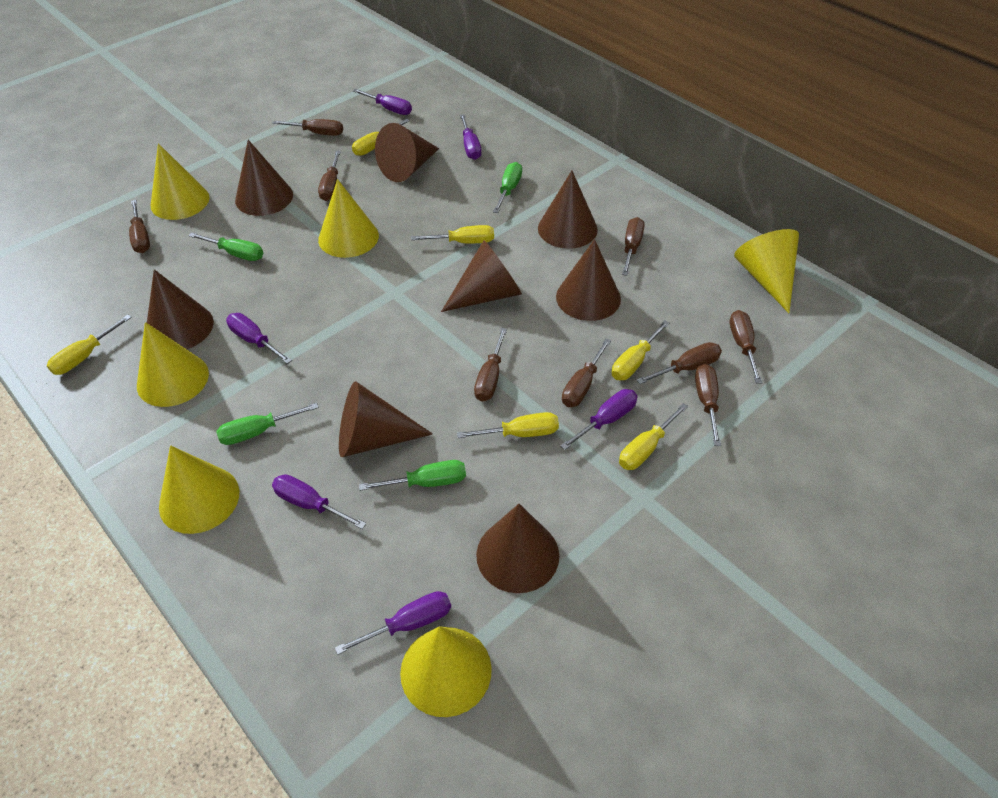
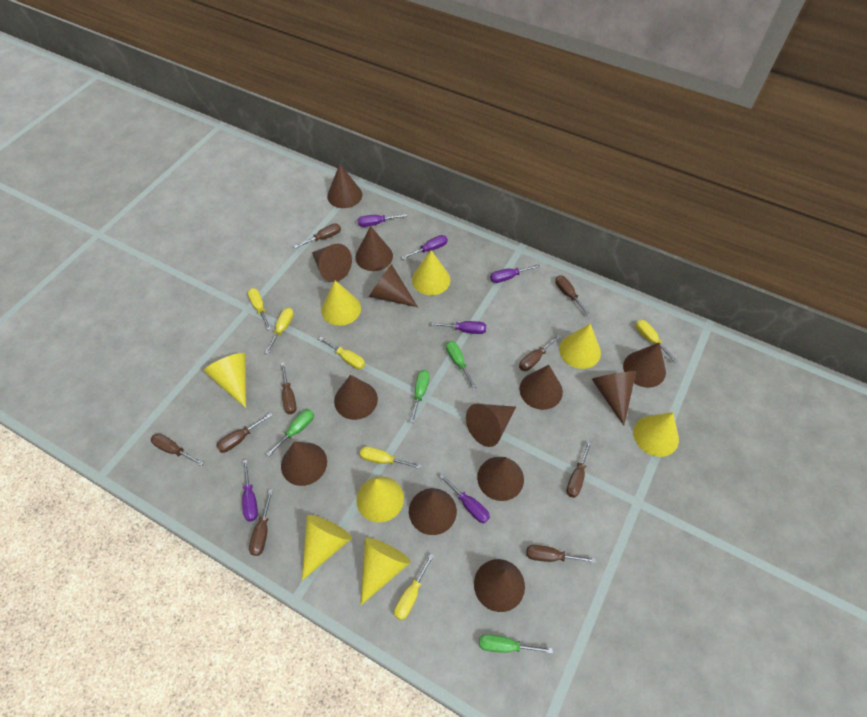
brown cone: 8 -> 13
yellow cone: 6 -> 8

